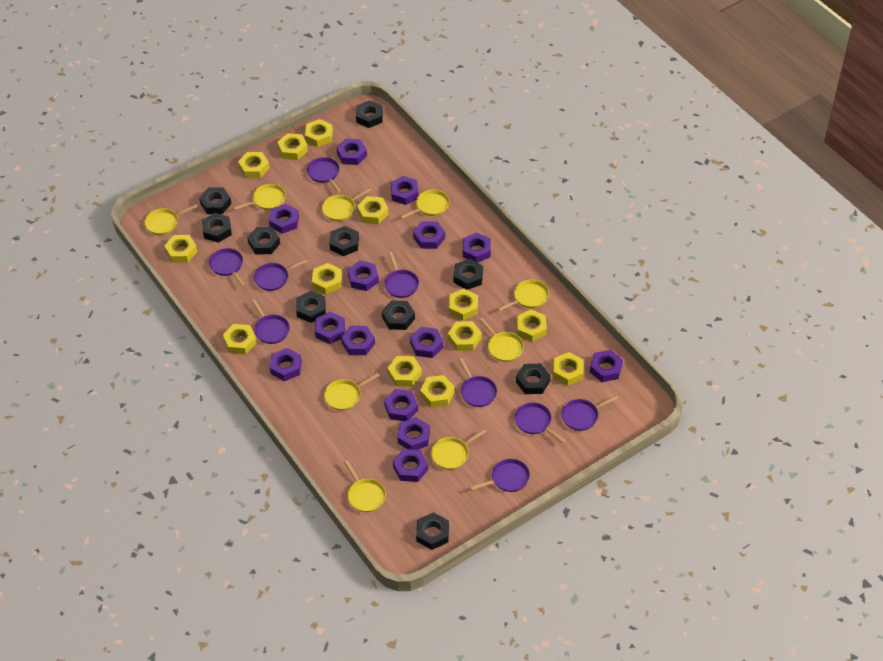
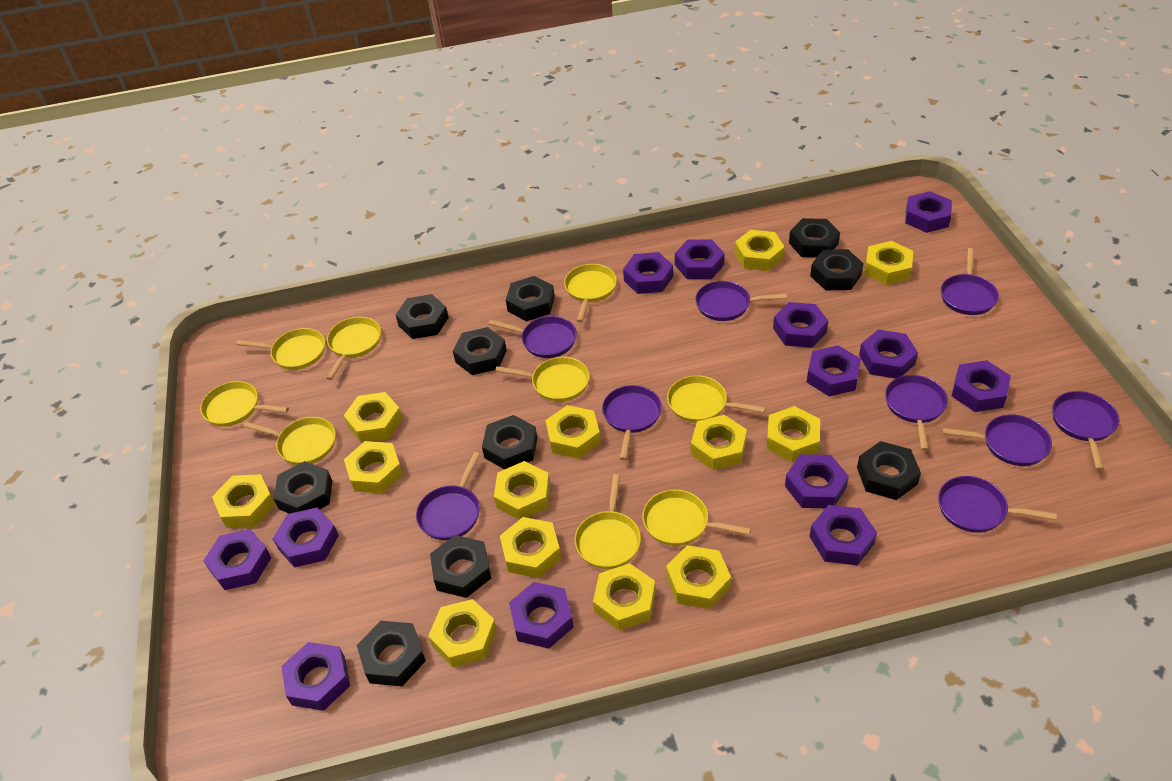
purple nut: 14 -> 13

